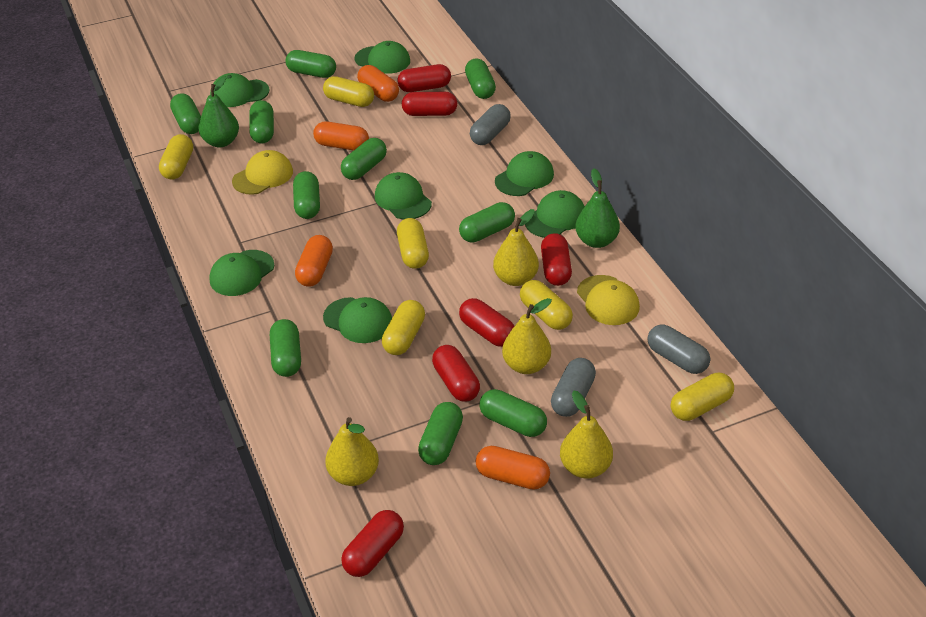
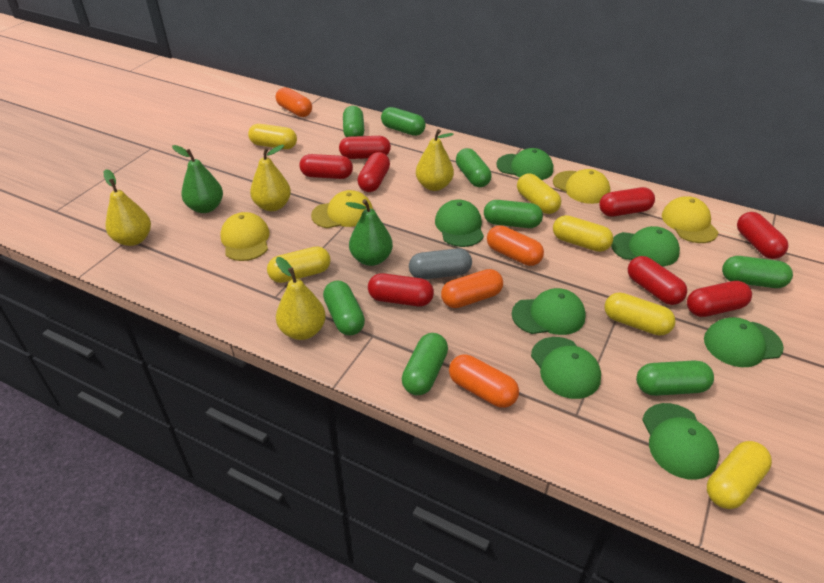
green capsule: 10 -> 8
grey capsule: 3 -> 1
red capsule: 6 -> 8
yellow cap: 2 -> 4

